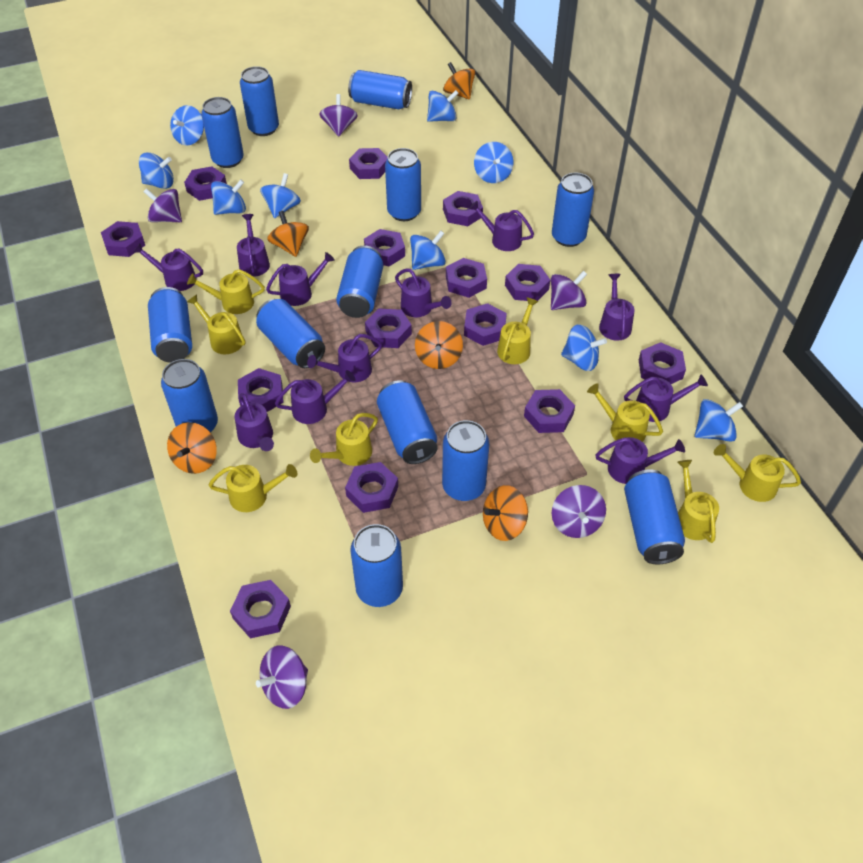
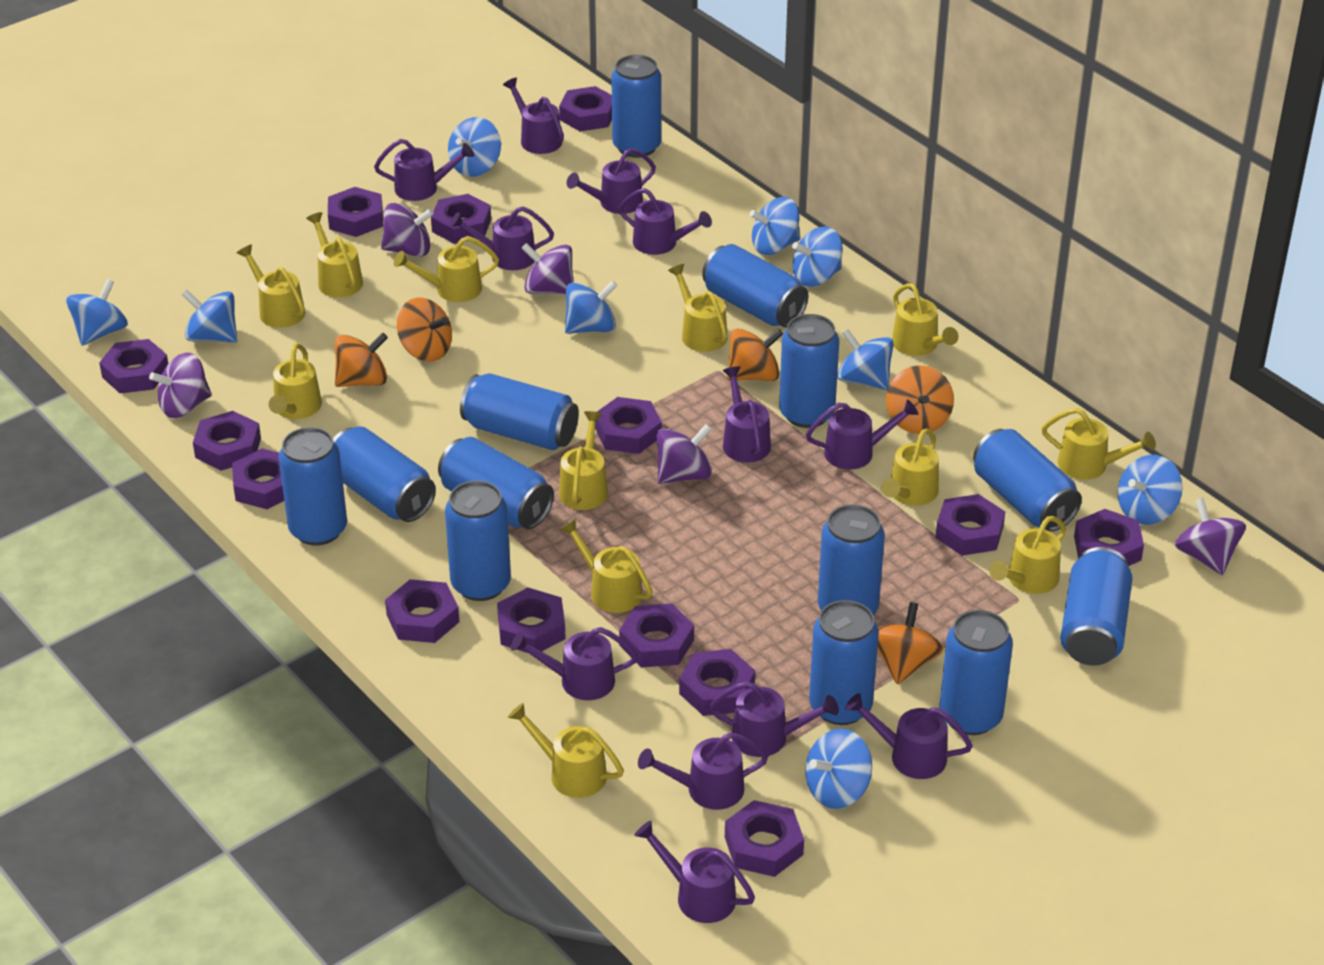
purple watering can: 11 -> 12
yellow watering can: 8 -> 12

